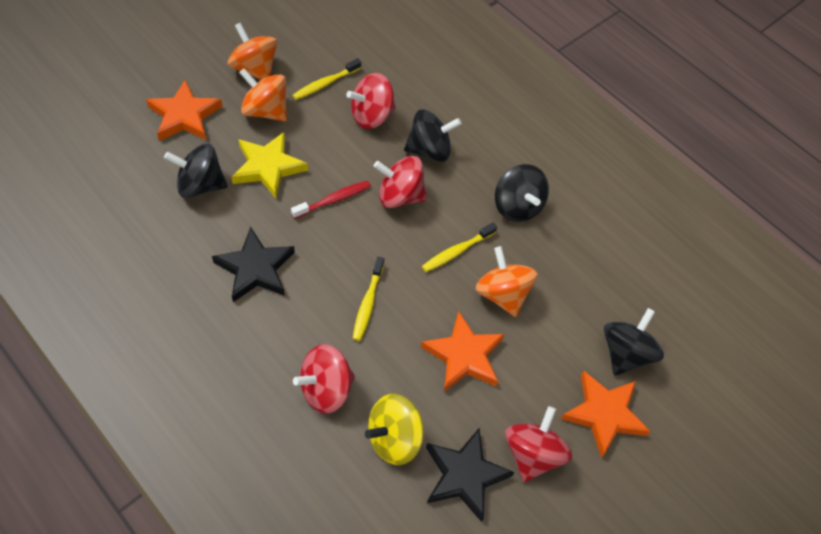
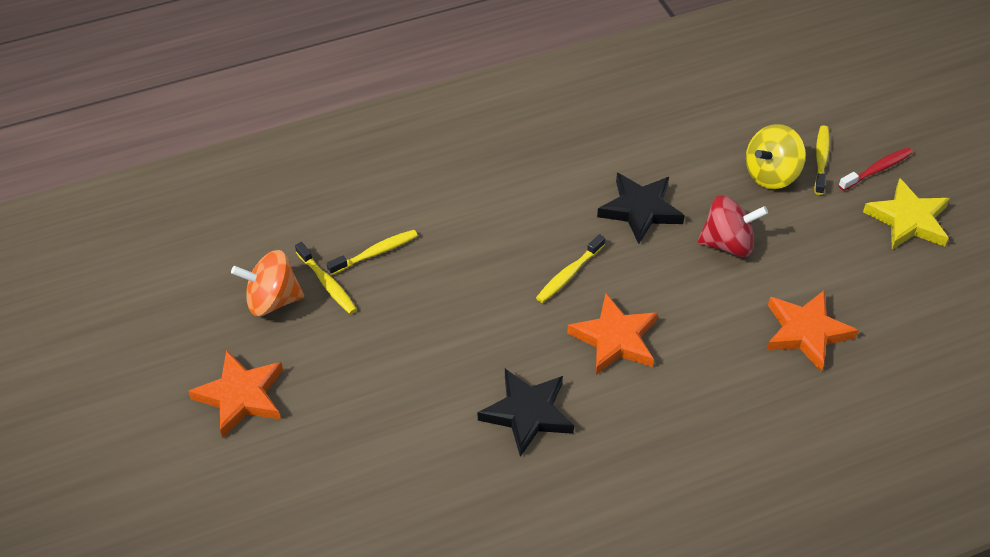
black spinning top: 4 -> 0
orange spinning top: 3 -> 1
red spinning top: 4 -> 1
yellow toothbrush: 3 -> 4

